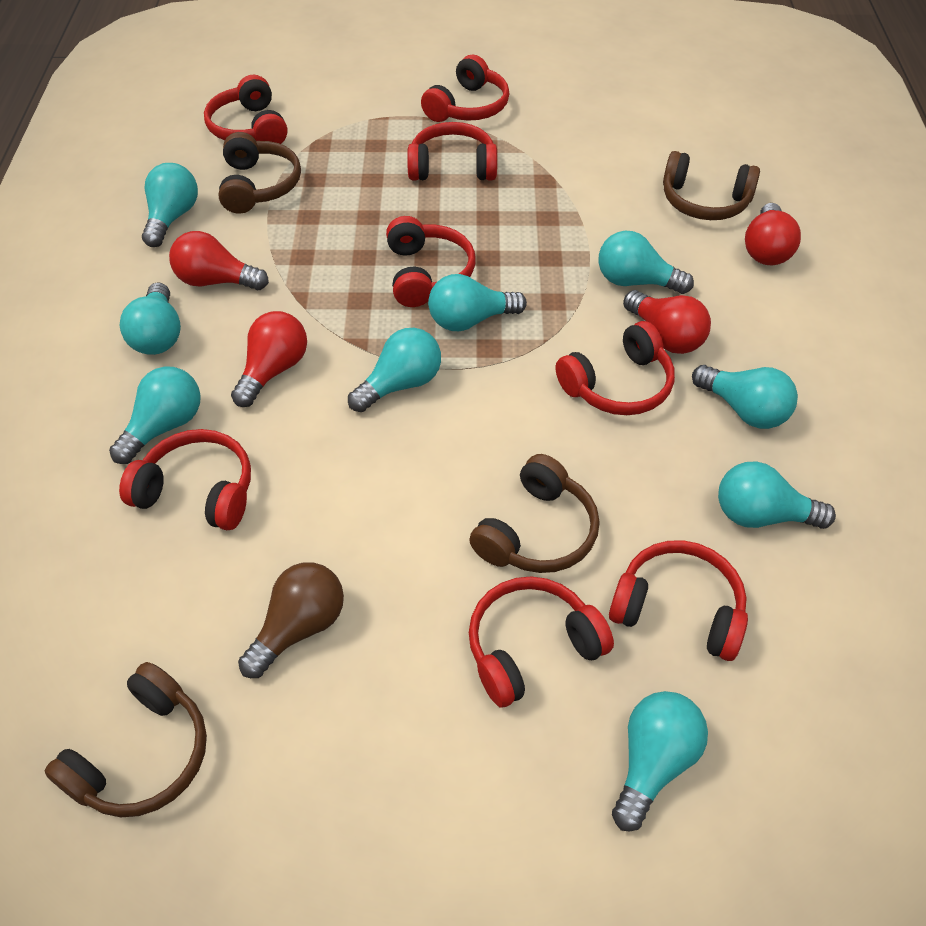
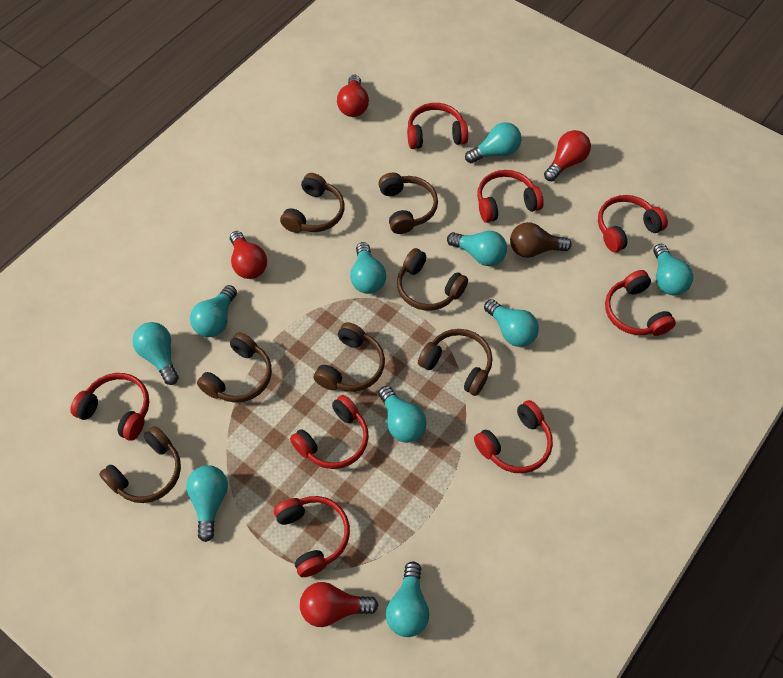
brown headphones: 4 -> 7
turquoise light bulb: 9 -> 10

